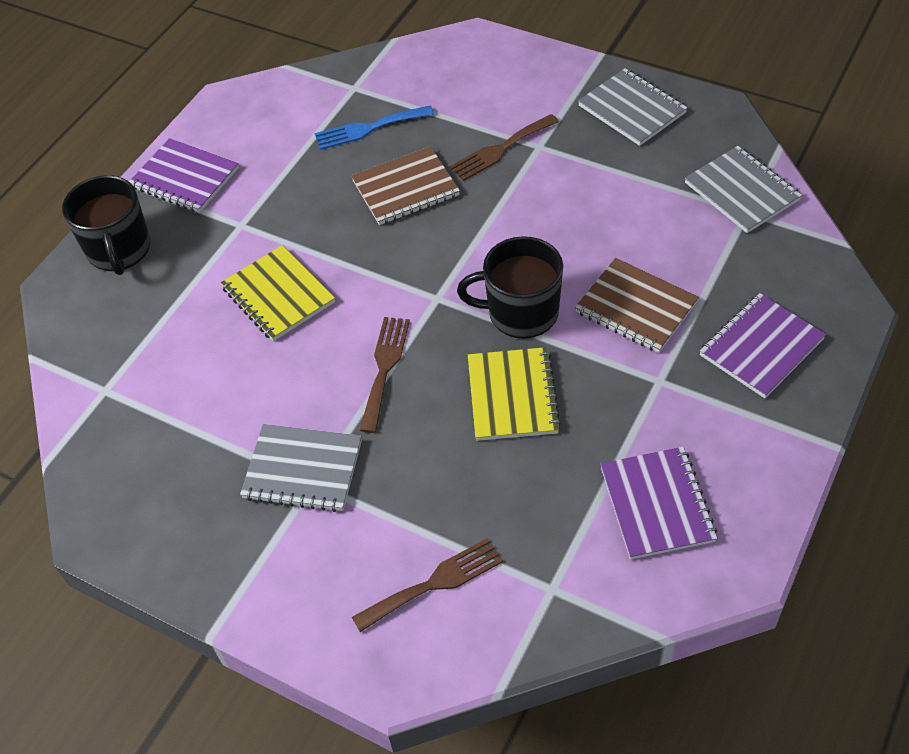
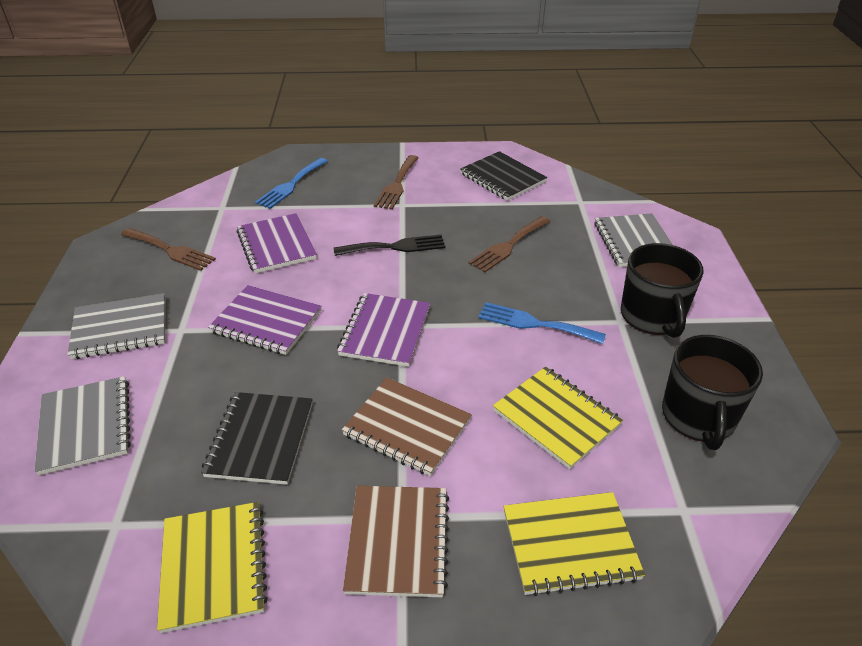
black fork: 0 -> 1
black notebook: 0 -> 2
blue fork: 1 -> 2
yellow notebook: 2 -> 3

